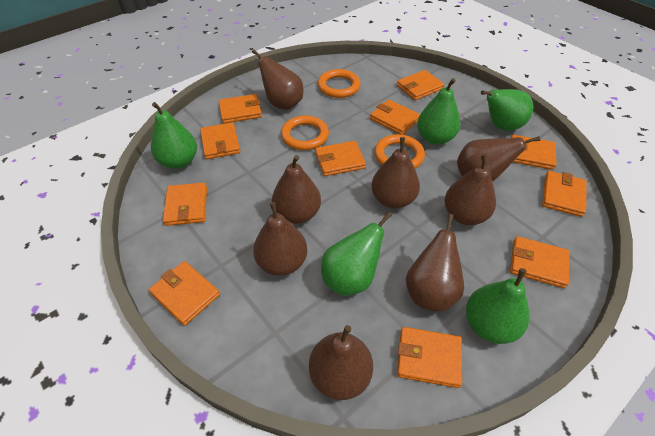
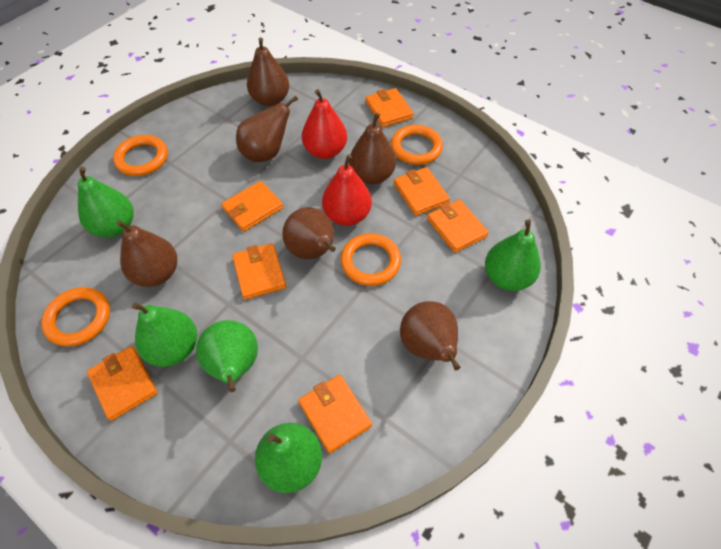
brown pear: 8 -> 6
orange ring: 3 -> 4
orange wallet: 11 -> 7
red pear: 0 -> 2

